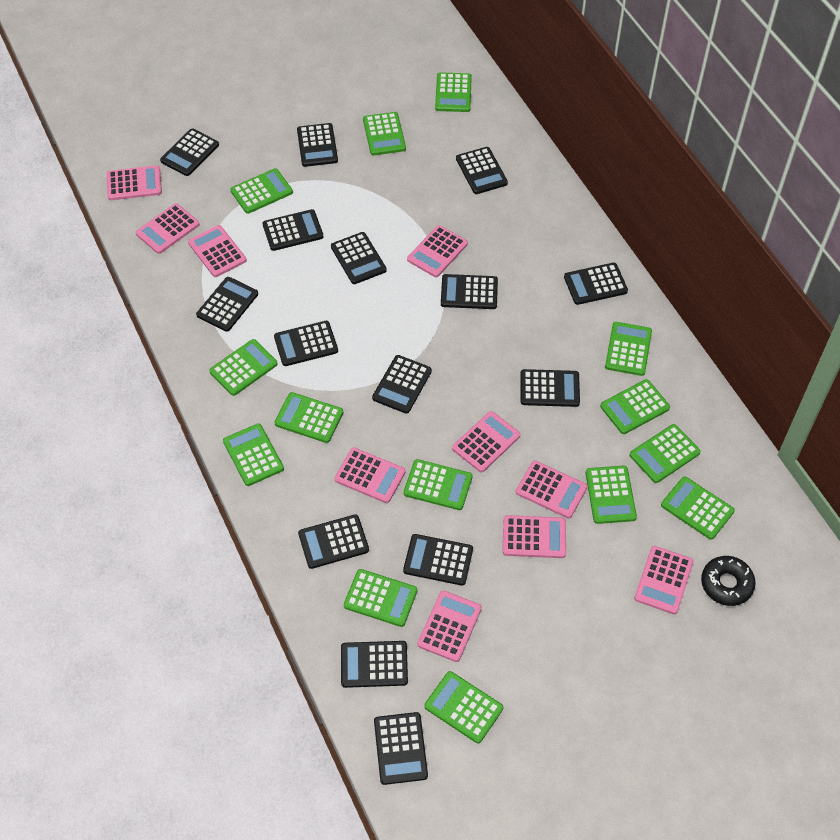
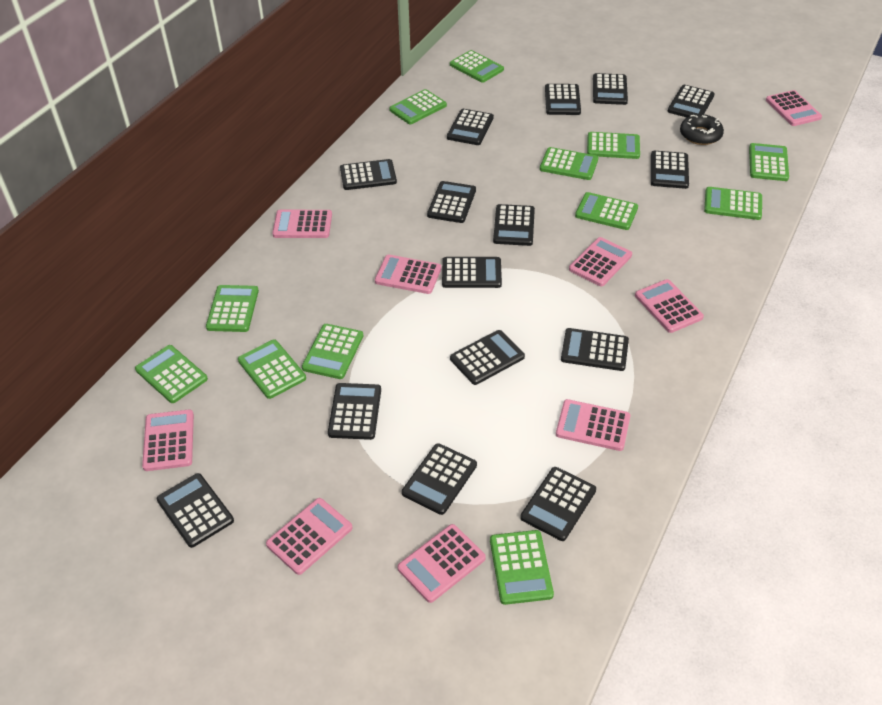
green calculator: 14 -> 12
pink calculator: 10 -> 9

